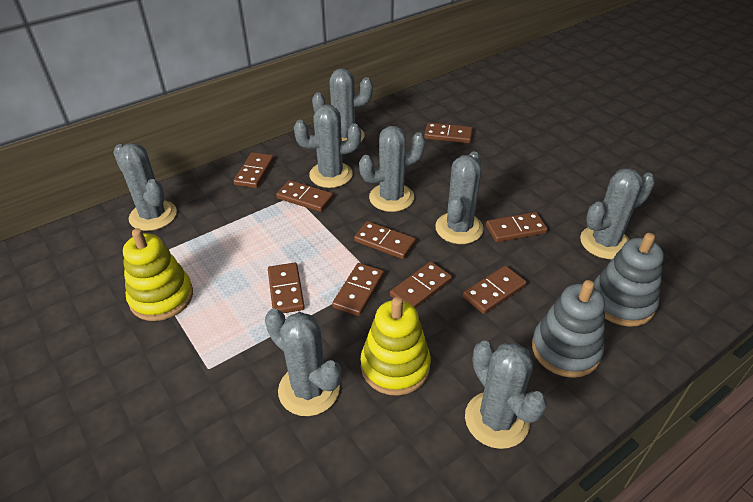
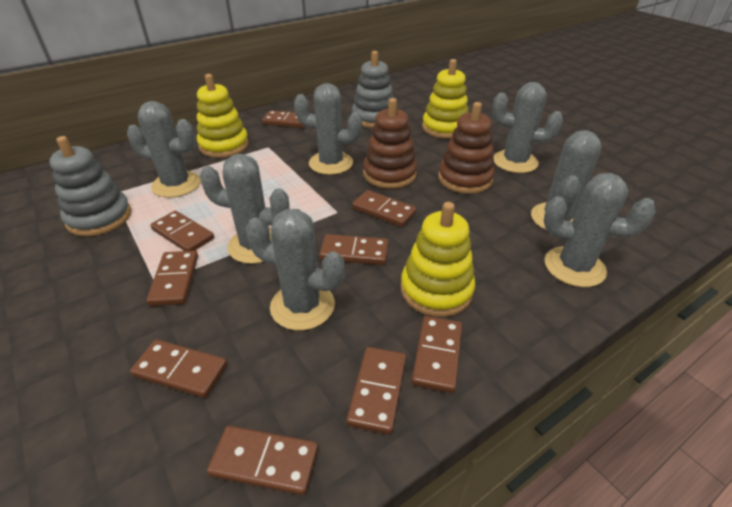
brown stacking toy: 0 -> 2
grey cactus: 8 -> 7
yellow stacking toy: 2 -> 3

